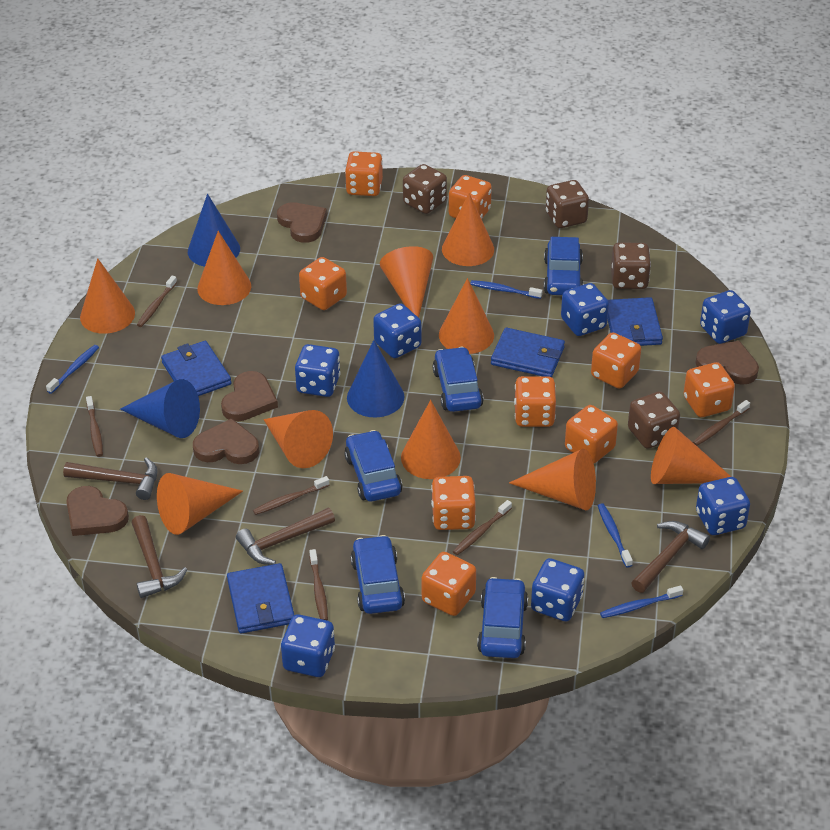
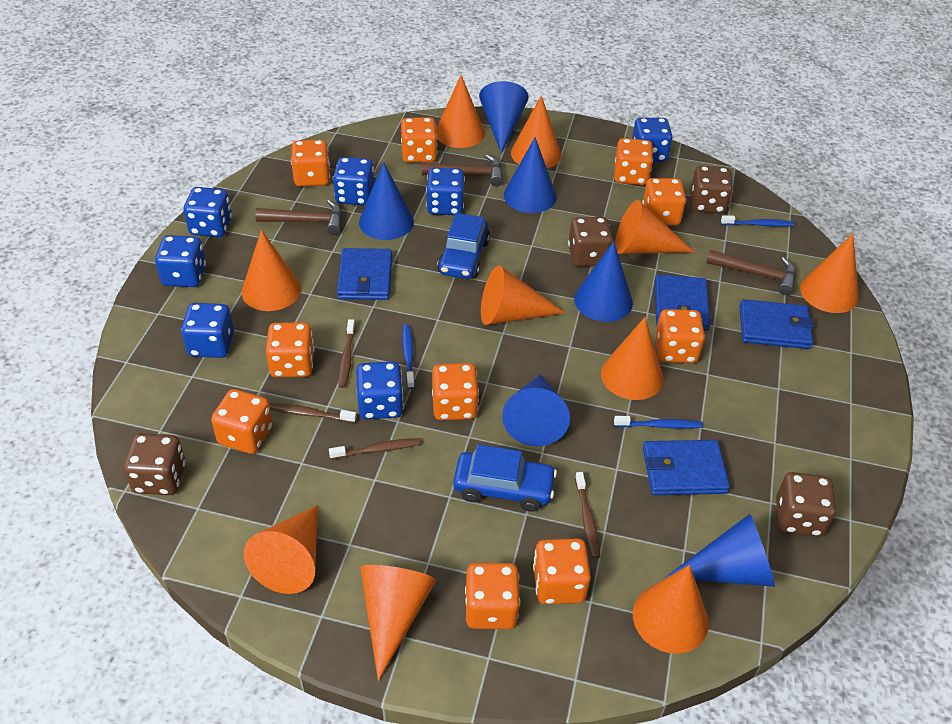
blue car: 5 -> 2
blue cone: 3 -> 6
blue toothbrush: 4 -> 3
brown hammer: 4 -> 3
brown heart: 5 -> 0
brown toothbrush: 6 -> 4
orange dice: 9 -> 10

